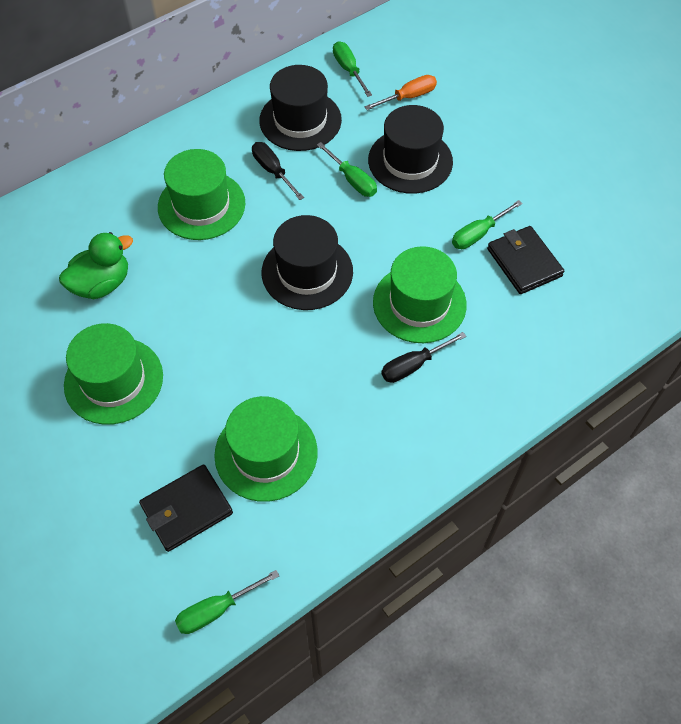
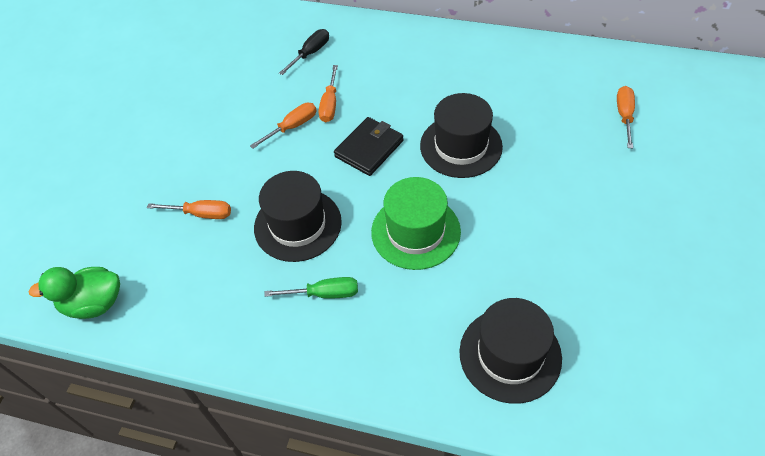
black screwdriver: 2 -> 1
black wallet: 2 -> 1
green hat: 4 -> 1
green screwdriver: 4 -> 1
orange screwdriver: 1 -> 4

